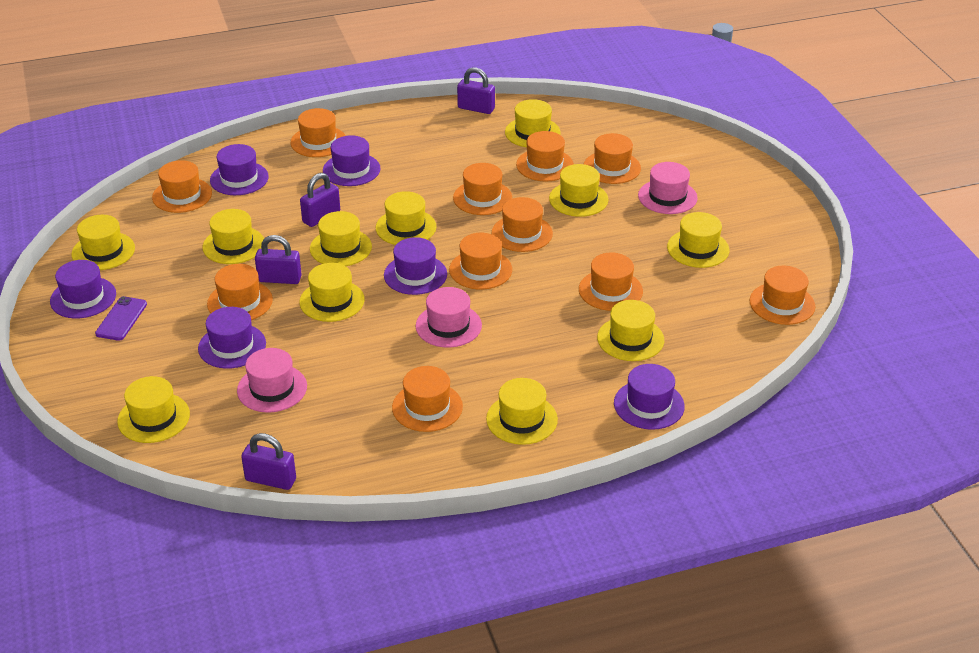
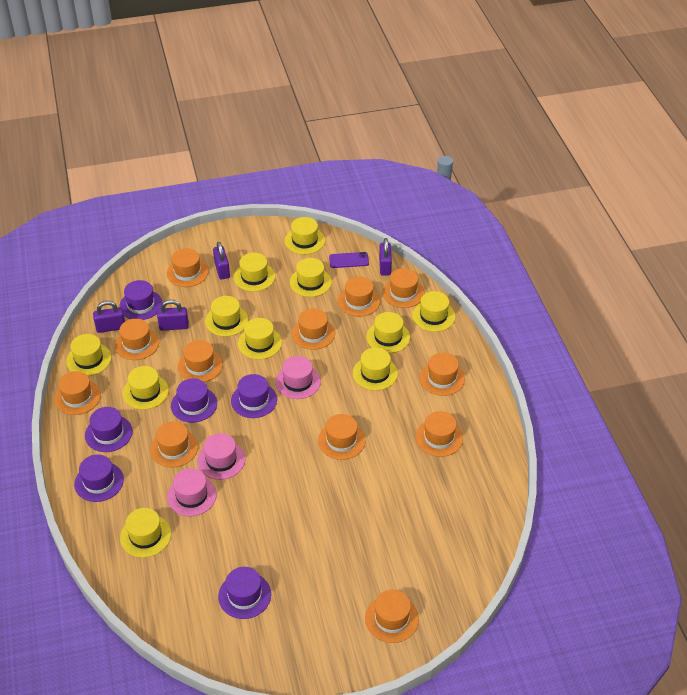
orange hat: 11 -> 12

